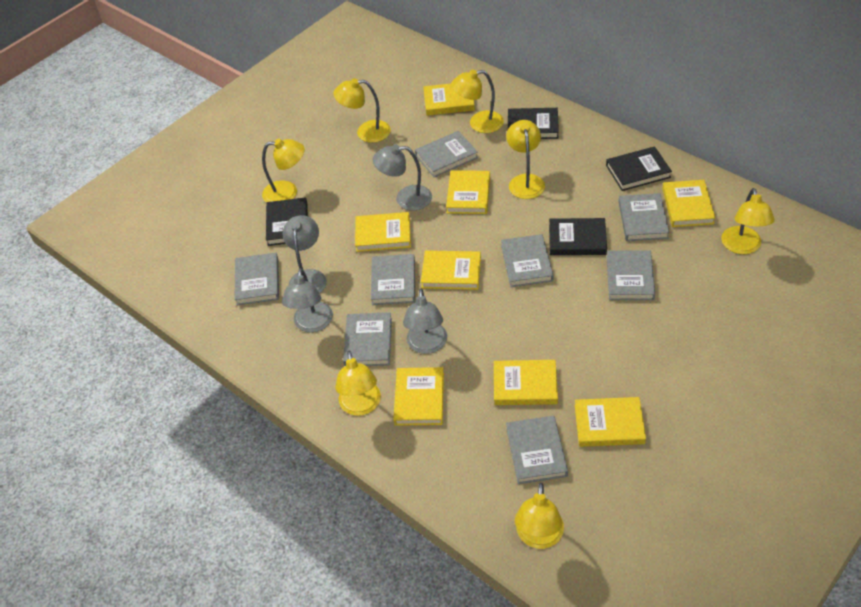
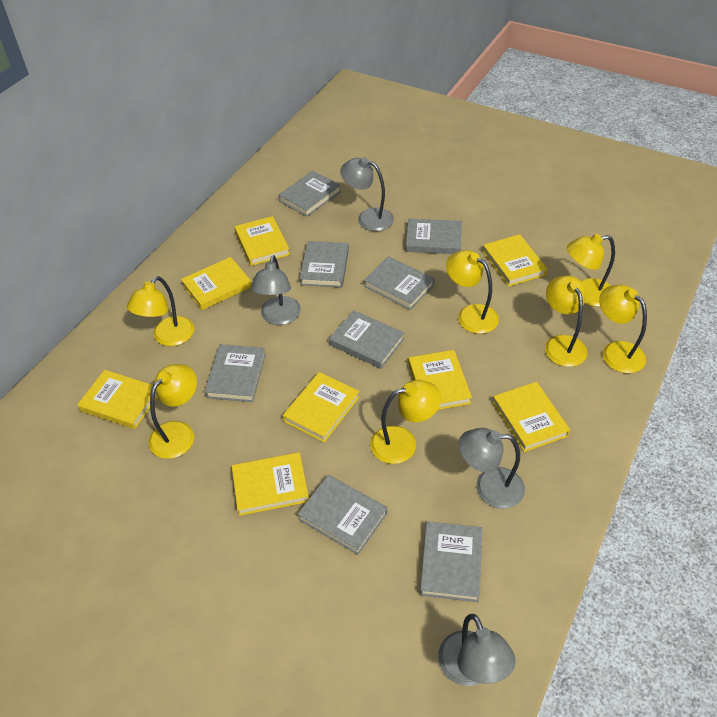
black book: 4 -> 0

